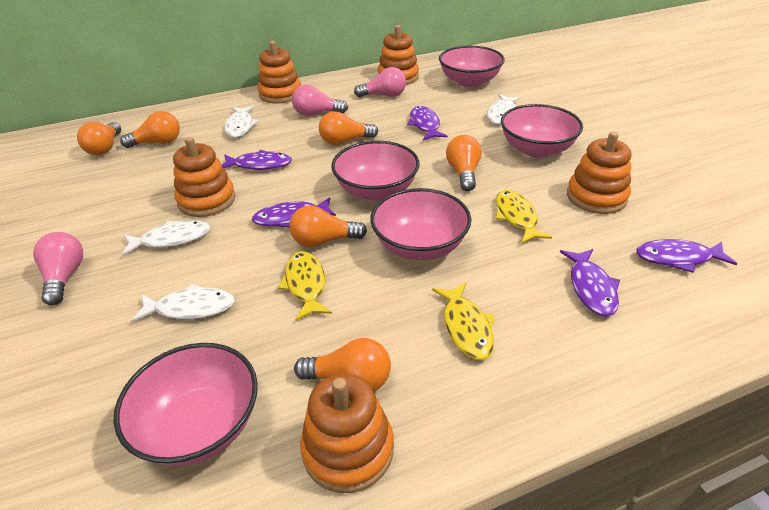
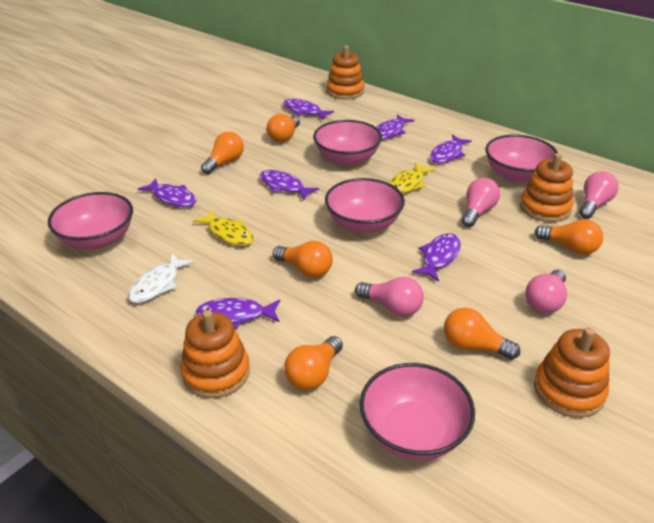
orange stacking toy: 5 -> 4
pink light bulb: 3 -> 4
purple fish: 5 -> 7
white fish: 4 -> 1
yellow fish: 3 -> 2

